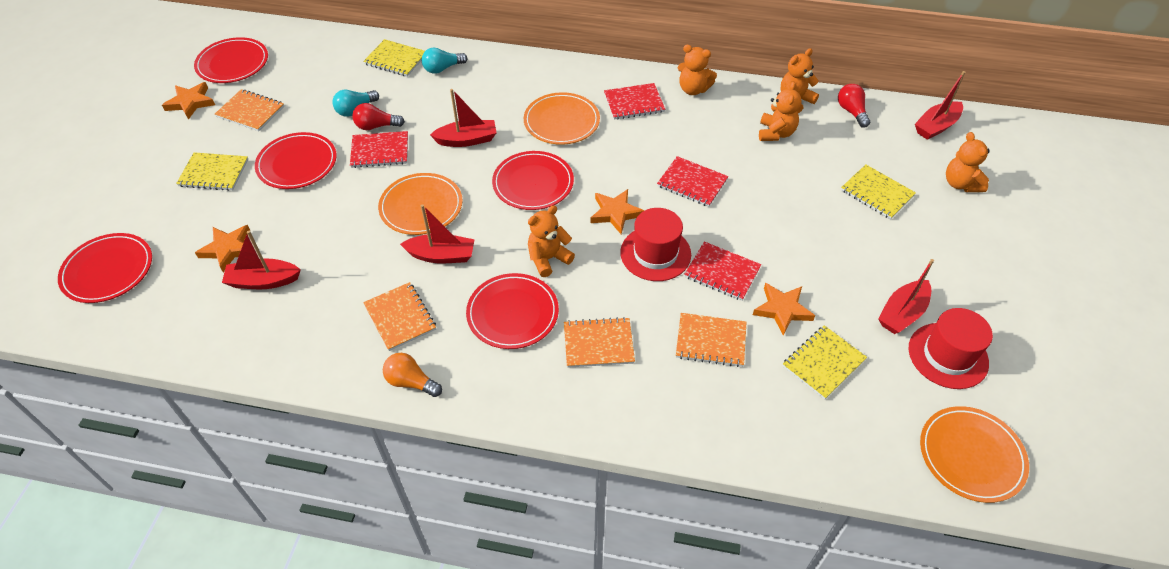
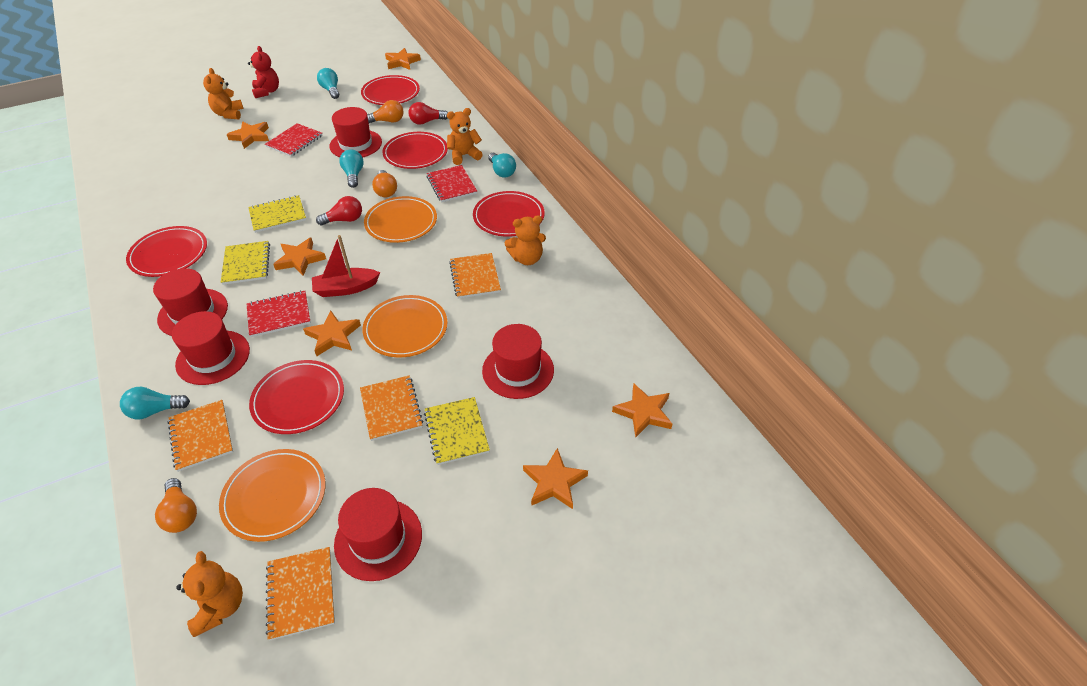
orange light bulb: 1 -> 3
orange star: 4 -> 6
orange teddy bear: 5 -> 4
red boat: 5 -> 1
red hat: 2 -> 5
red notebook: 4 -> 3
red teddy bear: 0 -> 1
turquoise light bulb: 2 -> 4
yellow notebook: 4 -> 3

